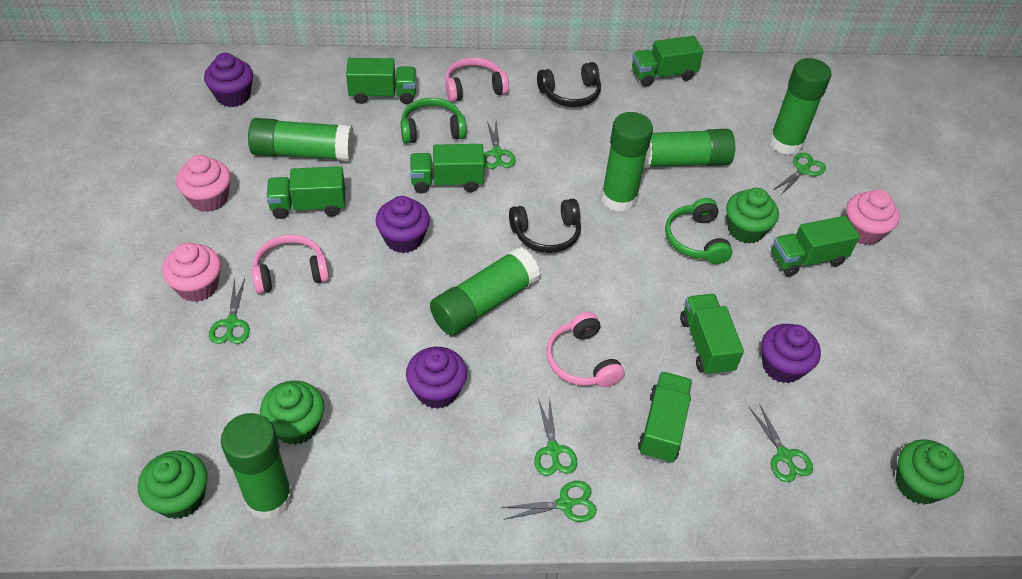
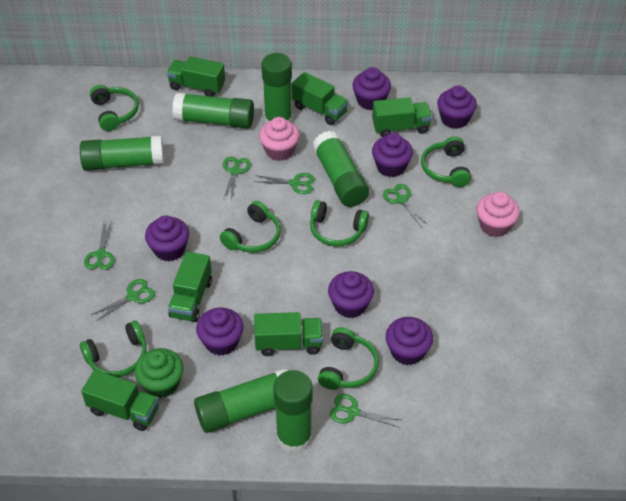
black headphones: 2 -> 0
green cupcake: 4 -> 1
green headphones: 2 -> 6
green truck: 7 -> 6
pink cupcake: 3 -> 2
pink headphones: 3 -> 0
purple cupcake: 4 -> 7

